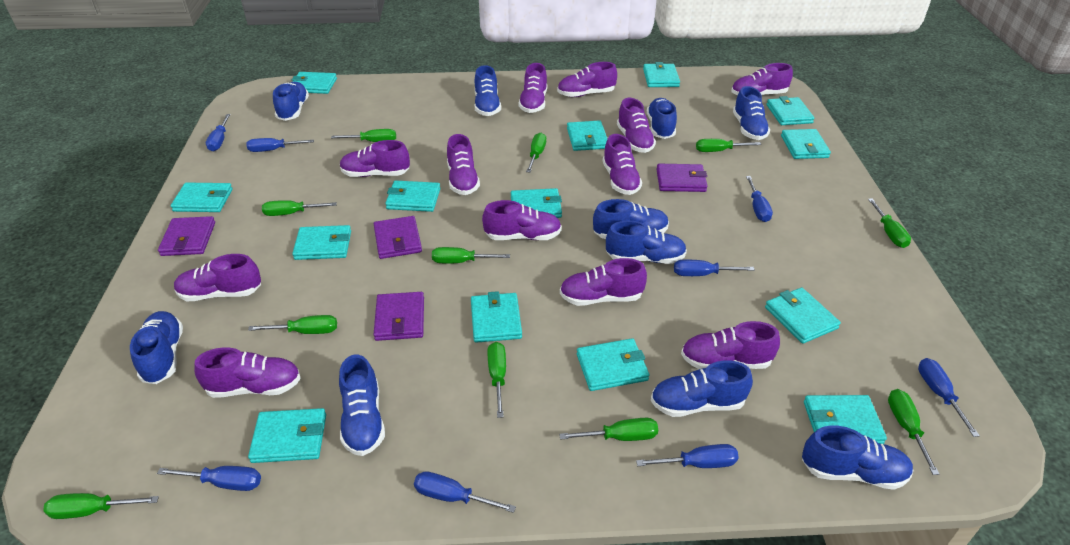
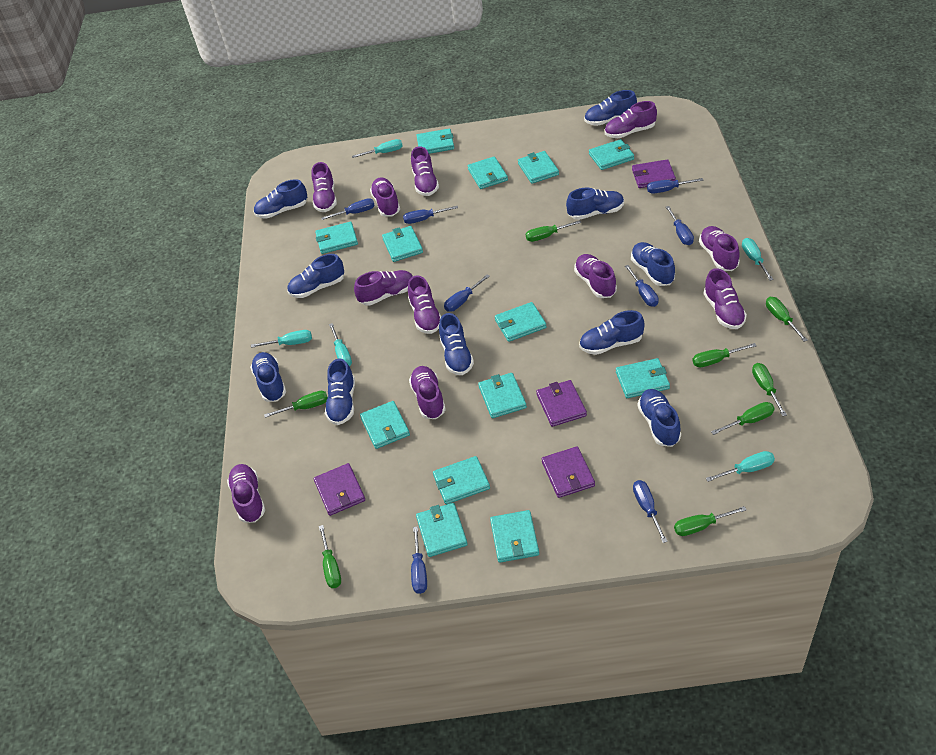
green screwdriver: 11 -> 8
purple shoe: 12 -> 11
turquoise screwdriver: 0 -> 5
turquoise wallet: 14 -> 13

